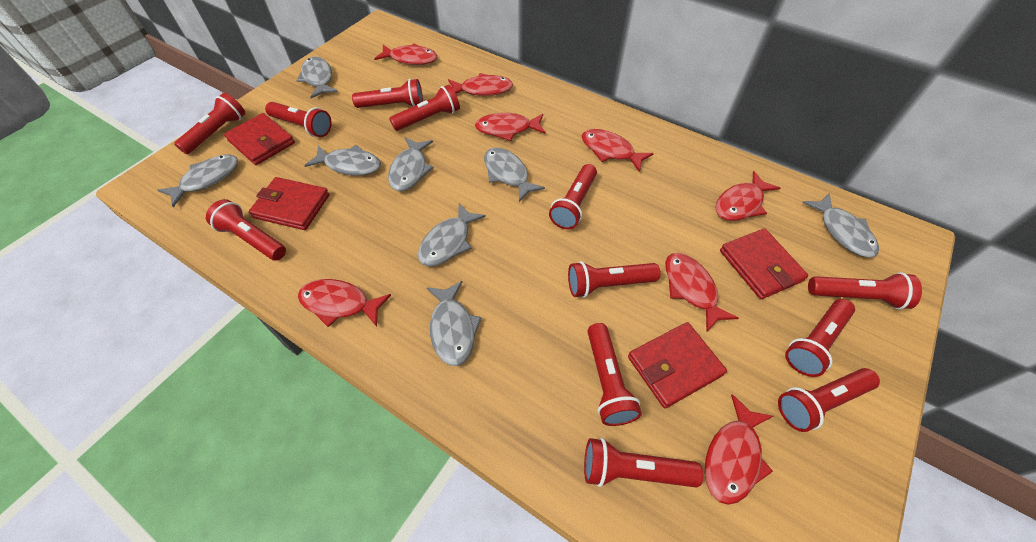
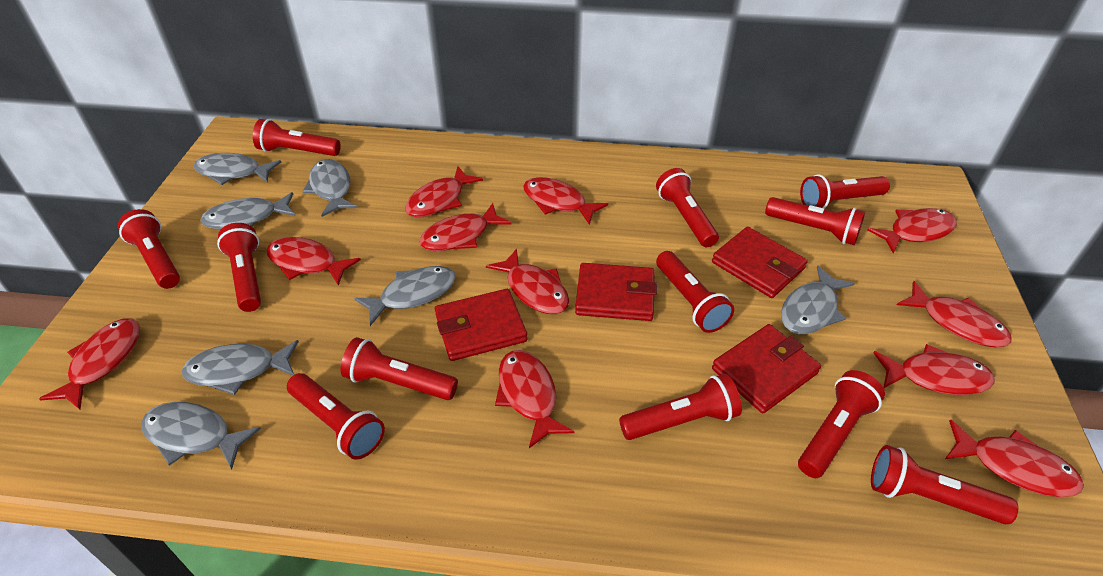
grey fish: 8 -> 7
red fish: 8 -> 11

